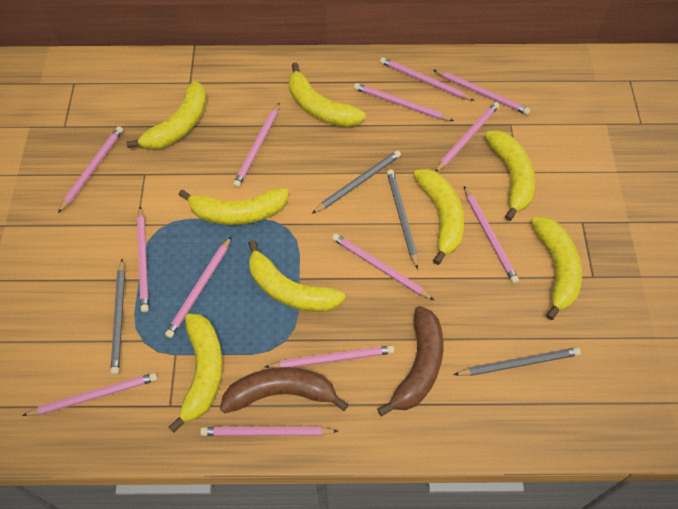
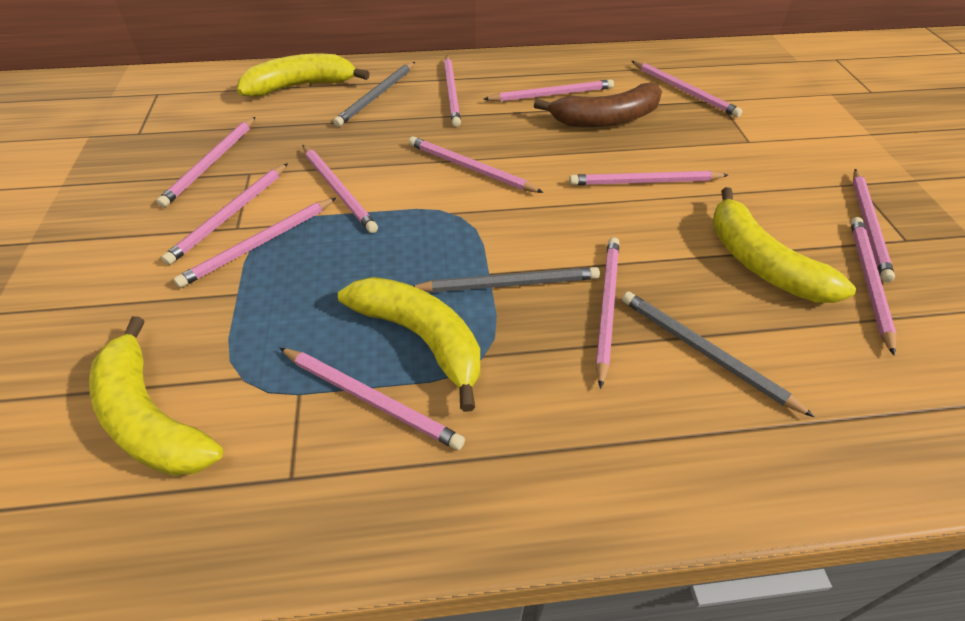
brown banana: 2 -> 1
grey pencil: 4 -> 3
yellow banana: 8 -> 4

